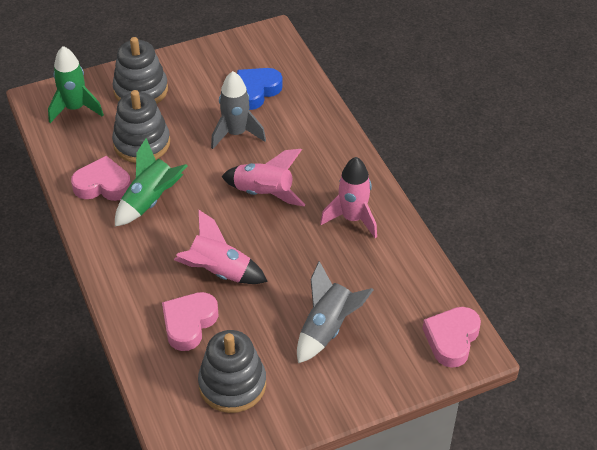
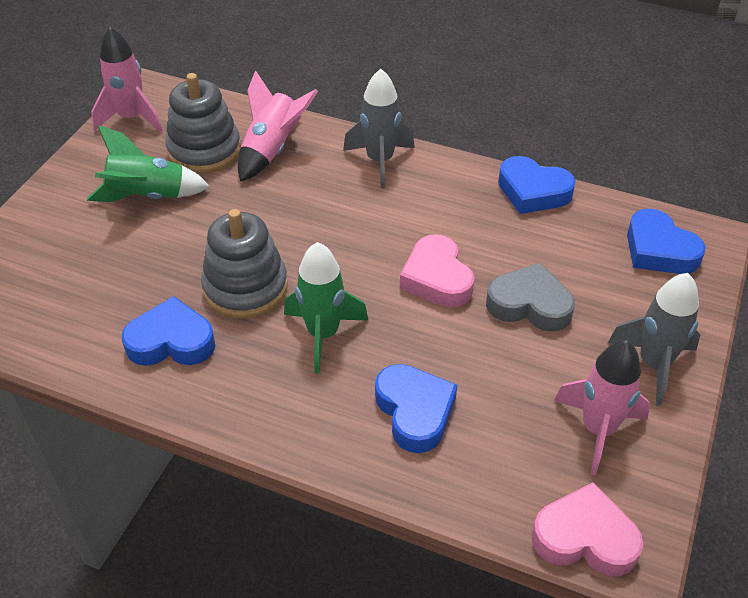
blue heart: 1 -> 4
grey heart: 0 -> 1
grey stacking toy: 3 -> 2
pink heart: 3 -> 2

